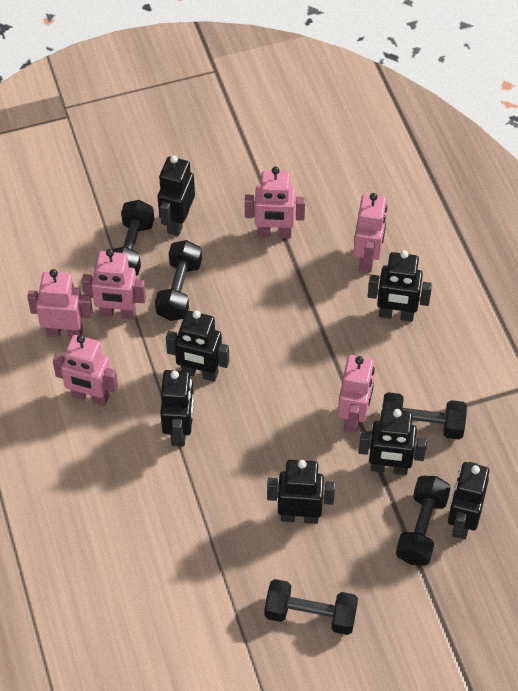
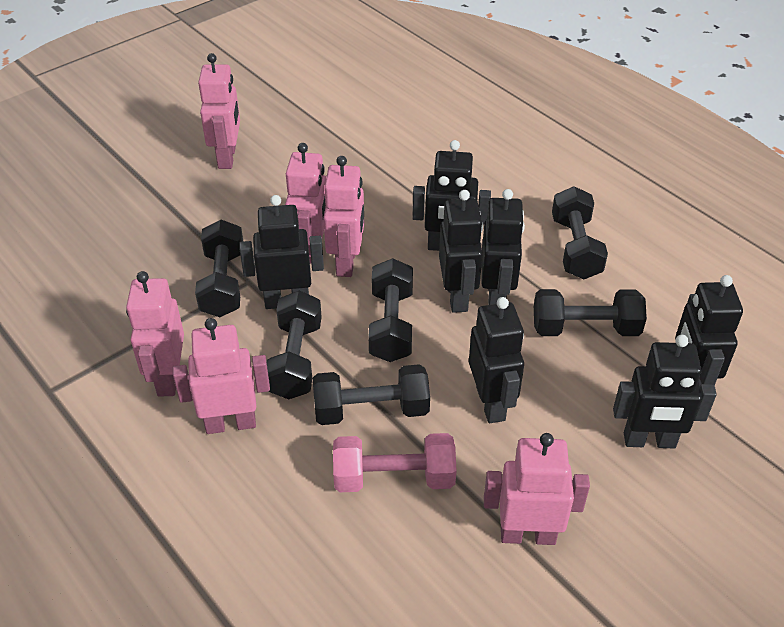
black dumbbell: 5 -> 6
pink dumbbell: 0 -> 1

